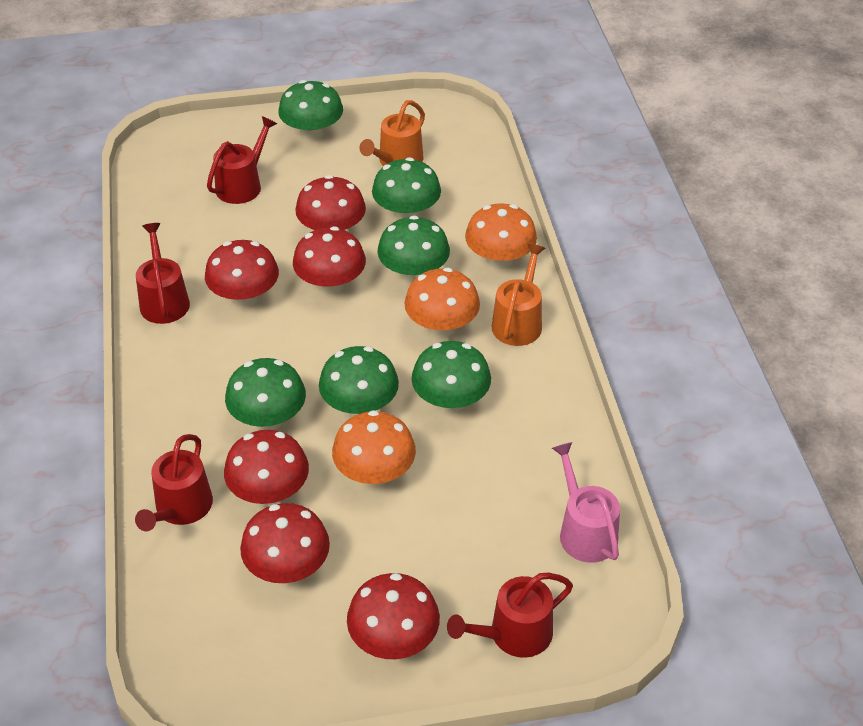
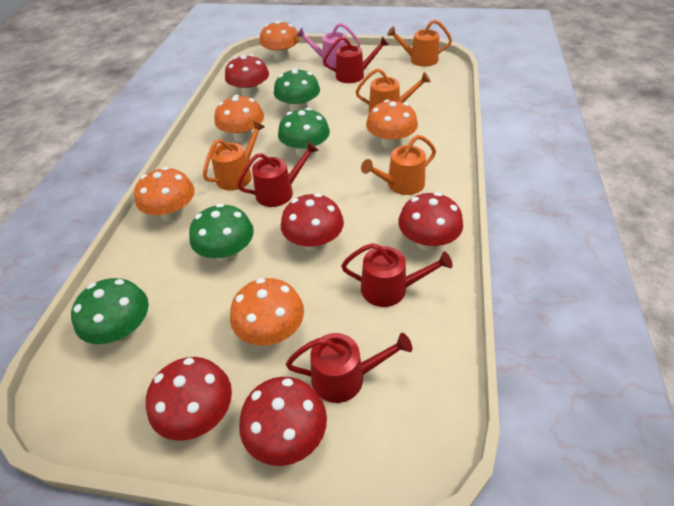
green mushroom: 6 -> 4
orange mushroom: 3 -> 5
orange watering can: 2 -> 4
red mushroom: 6 -> 5

